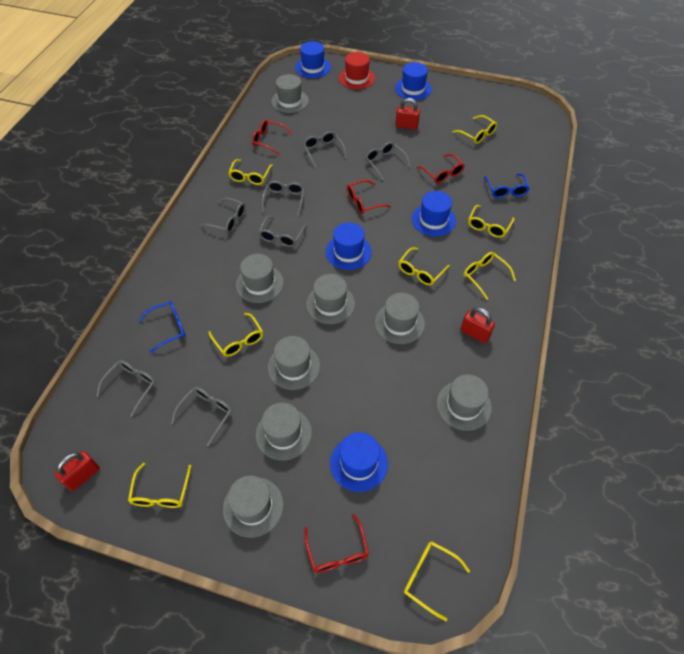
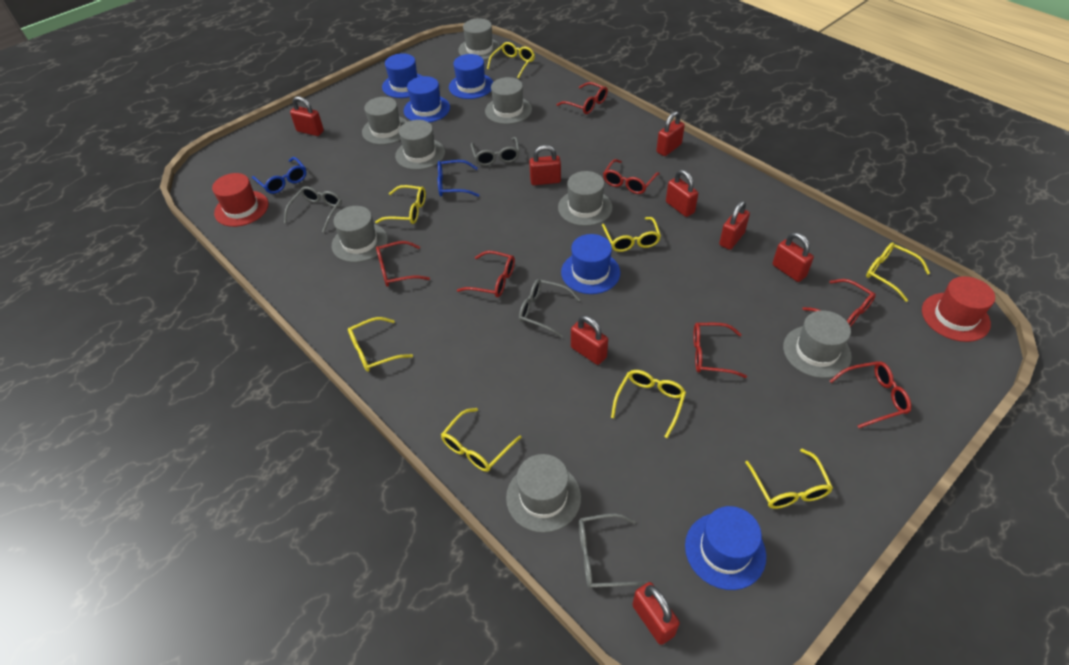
grey glasses: 7 -> 4
red glasses: 4 -> 7
red hat: 1 -> 2
red padlock: 3 -> 8

